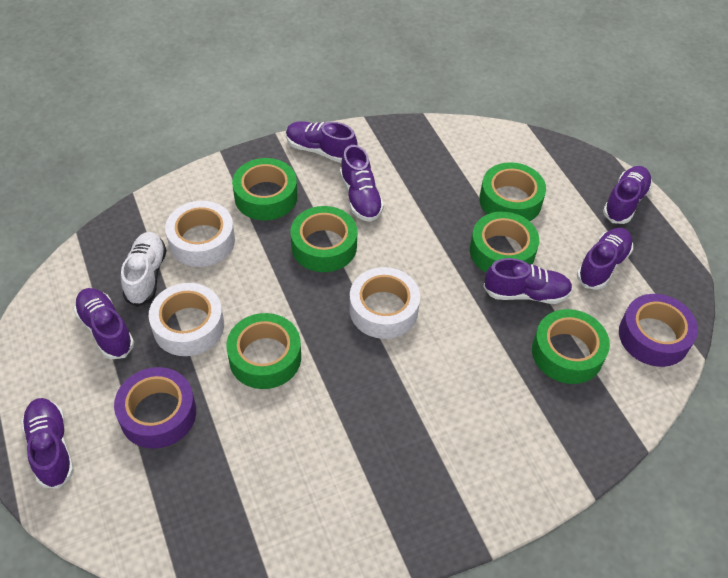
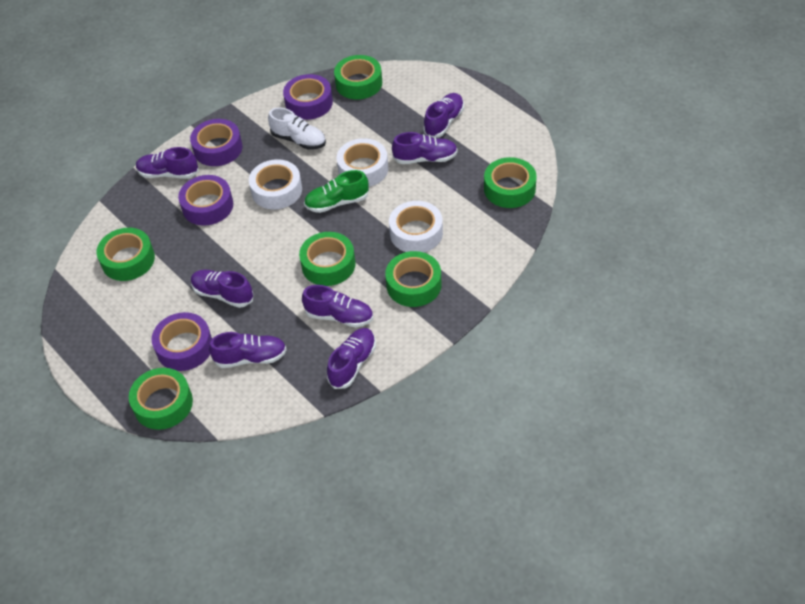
green shoe: 0 -> 1
purple tape: 2 -> 4

